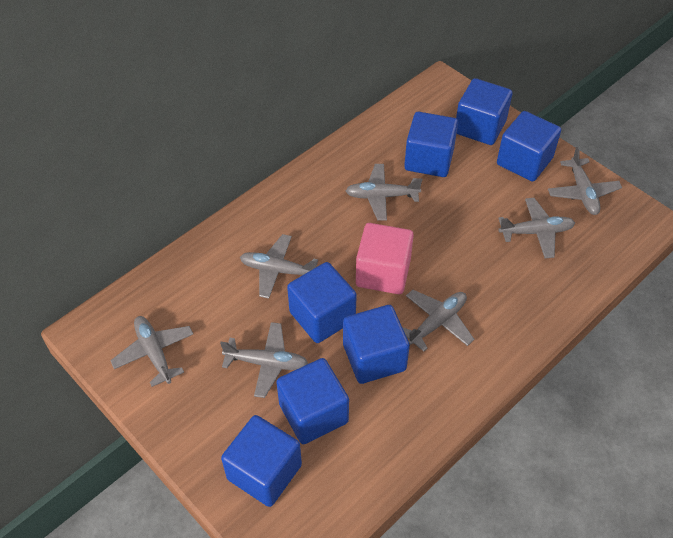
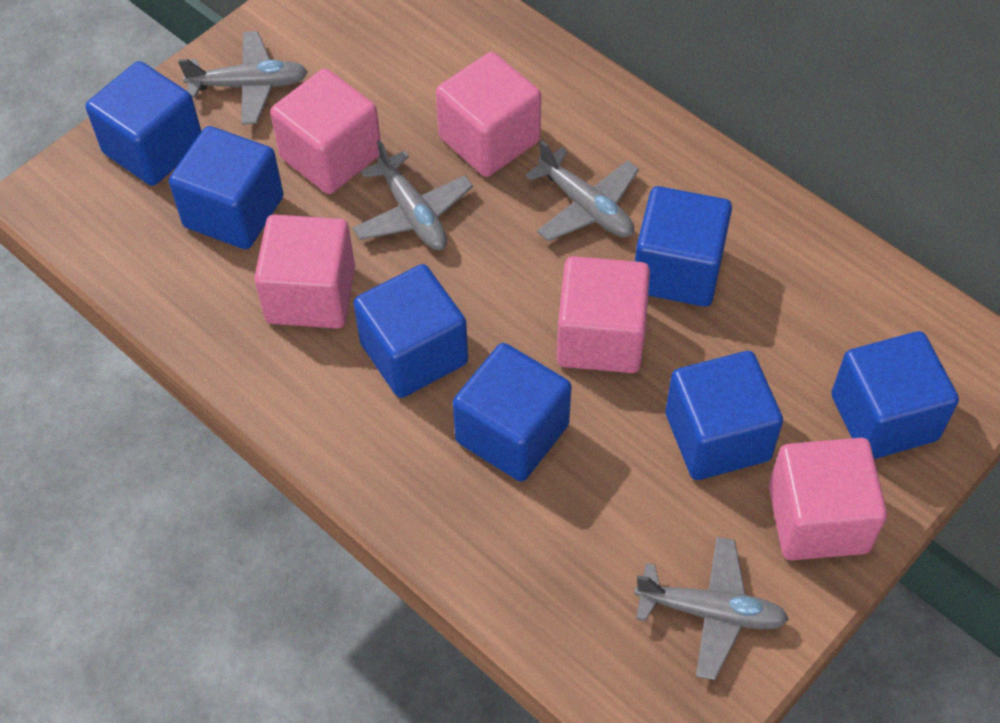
grey plane: 7 -> 4
pink cube: 1 -> 5

